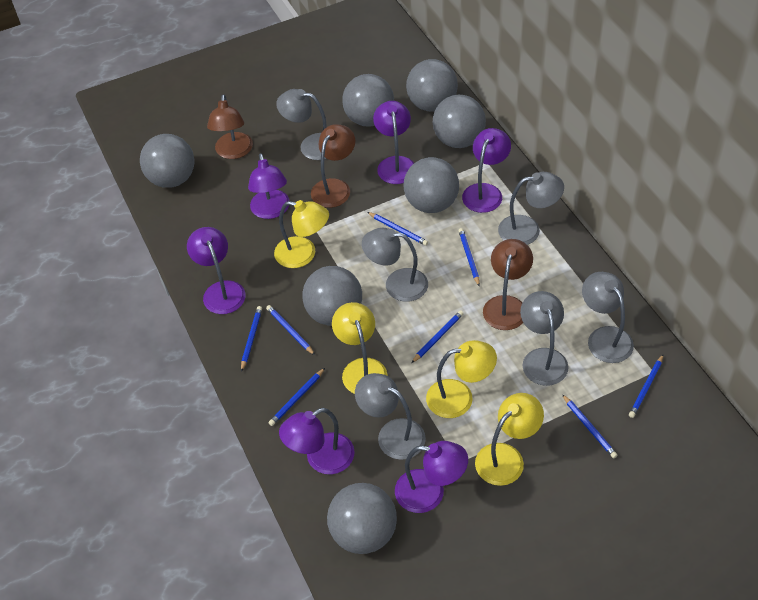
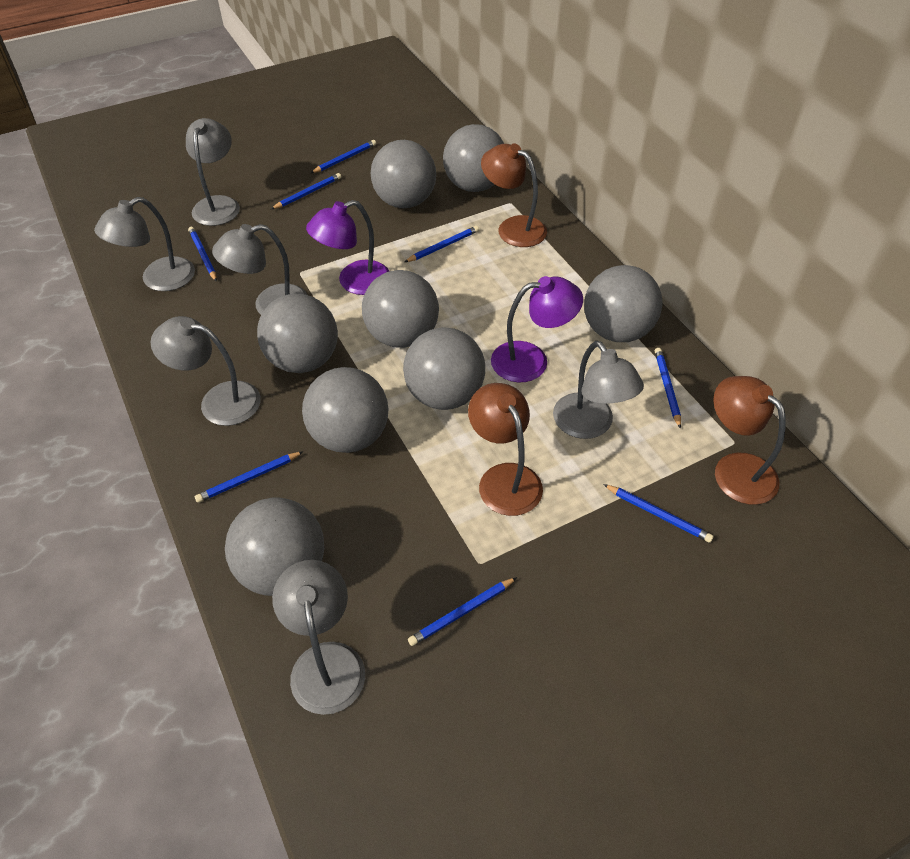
grey ball: 7 -> 8
purple lamp: 6 -> 2
yellow lamp: 4 -> 0

